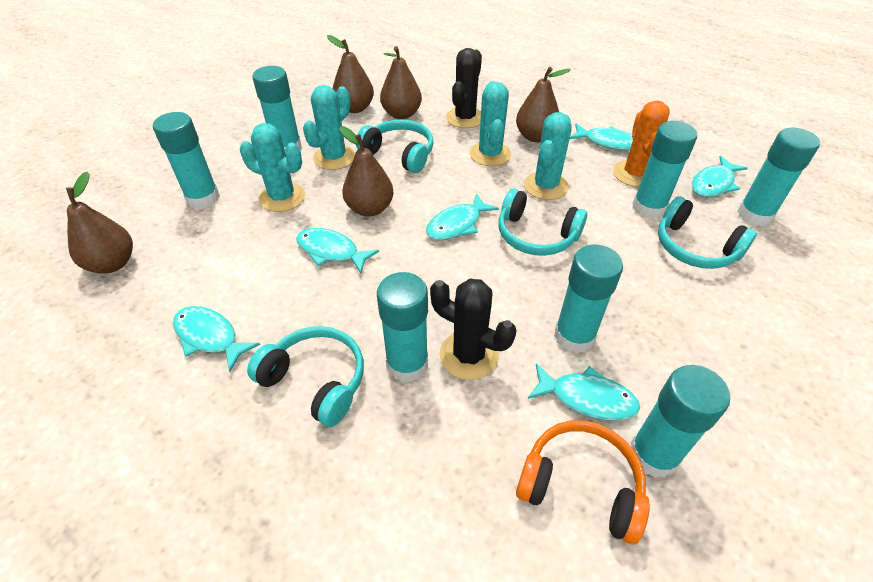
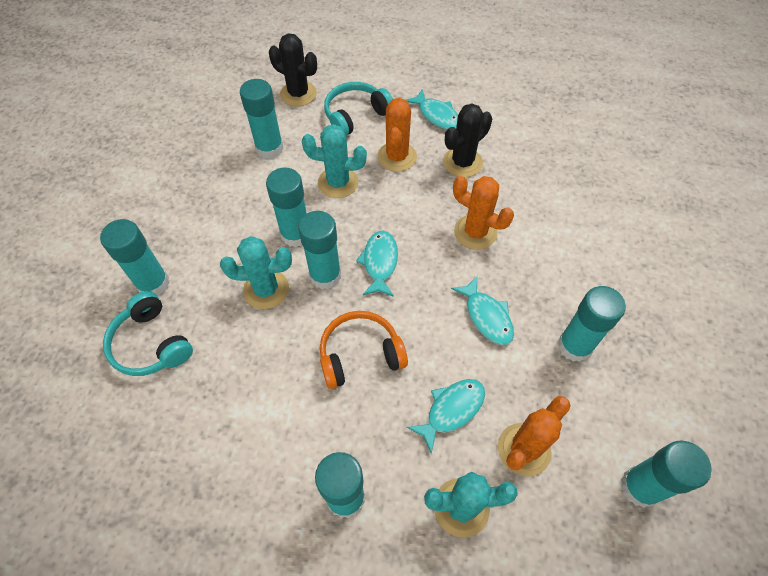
brown pear: 5 -> 0
orange cactus: 1 -> 3
turquoise cactus: 4 -> 3
turquoise fish: 6 -> 4
turquoise headphones: 4 -> 2

